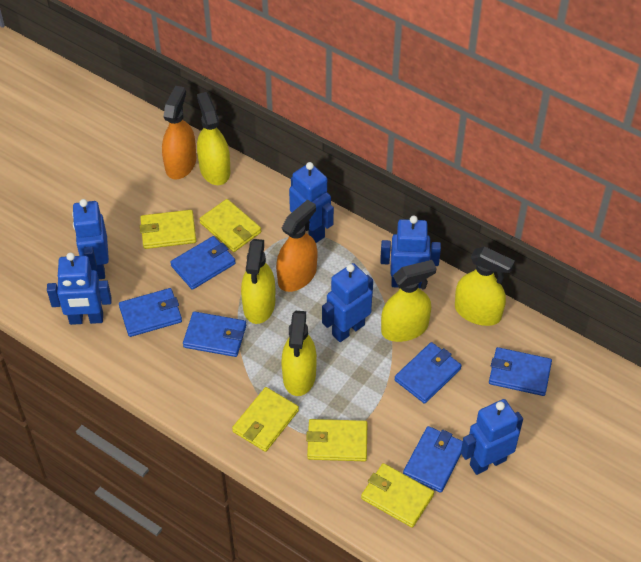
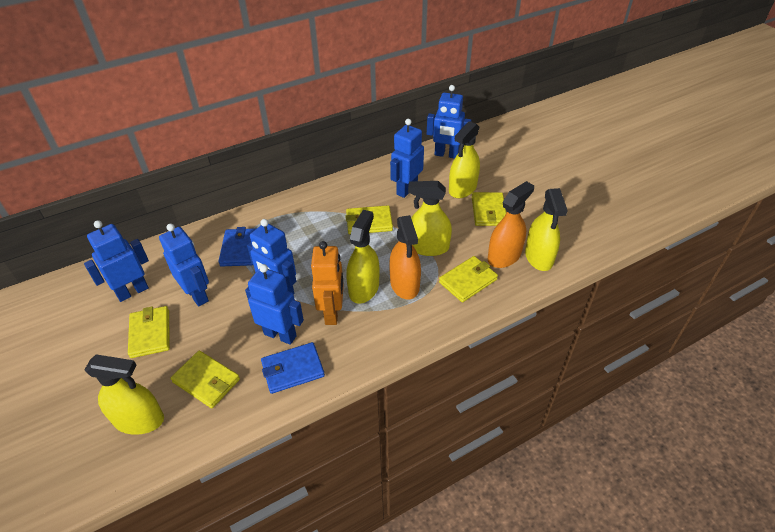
blue wallet: 6 -> 2
orange robot: 0 -> 1

